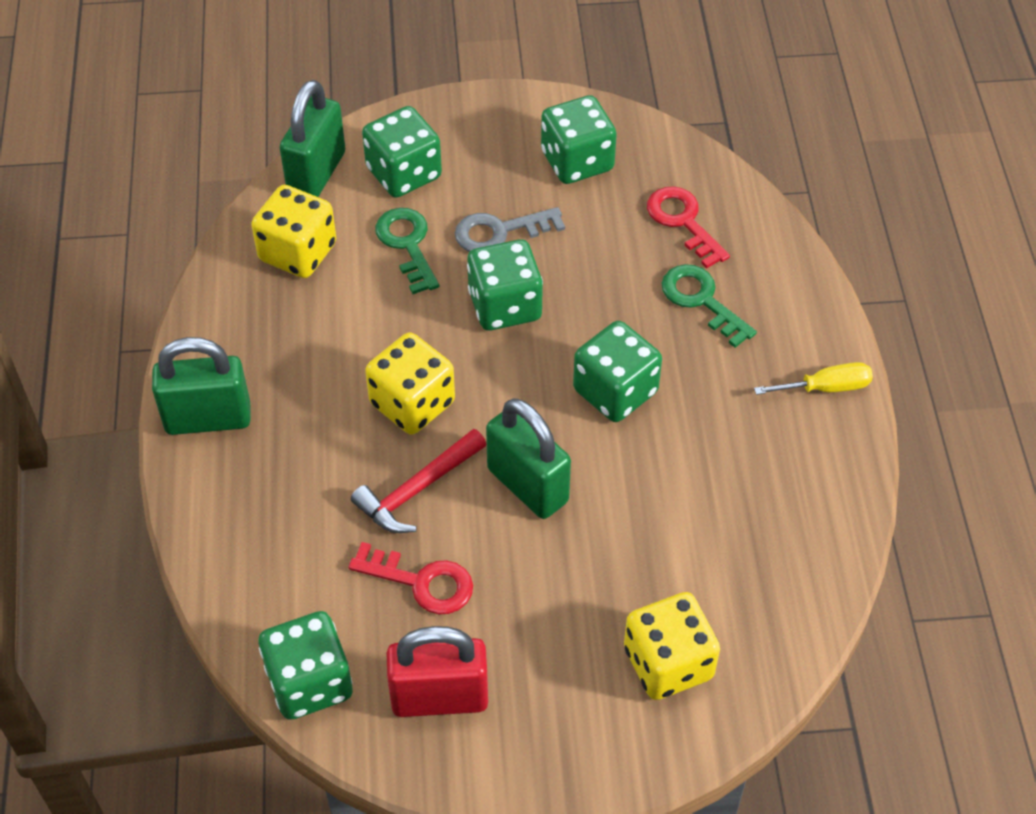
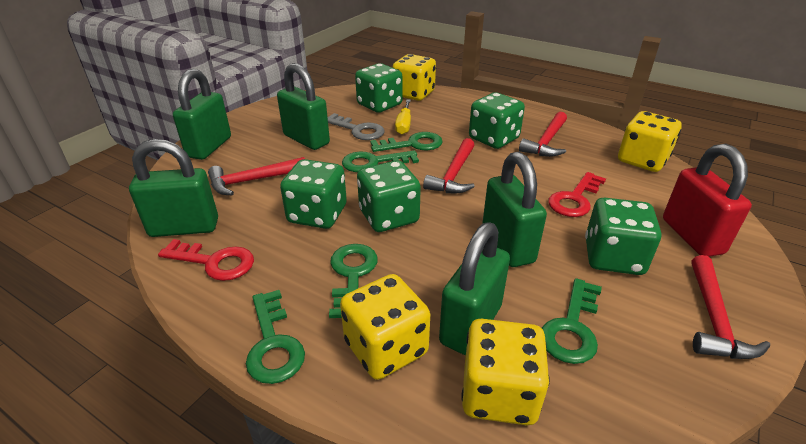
green key: 2 -> 5
green padlock: 3 -> 5
red hammer: 1 -> 4
yellow dice: 3 -> 4

